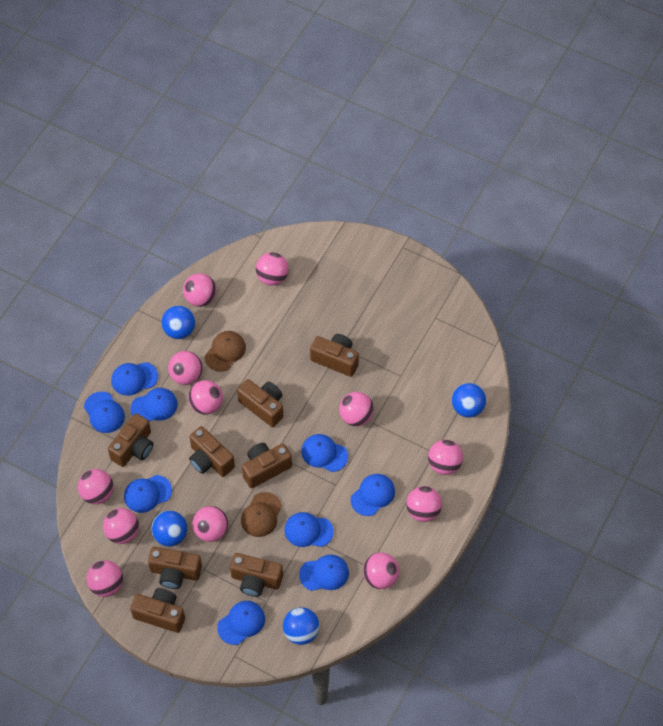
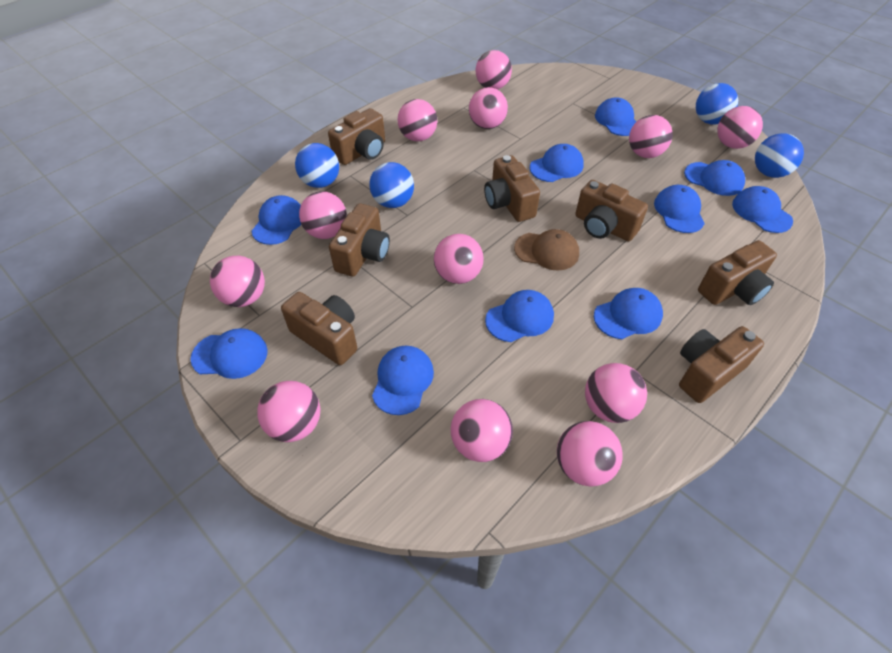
blue cap: 9 -> 10
brown camera: 8 -> 7
brown cap: 2 -> 1

